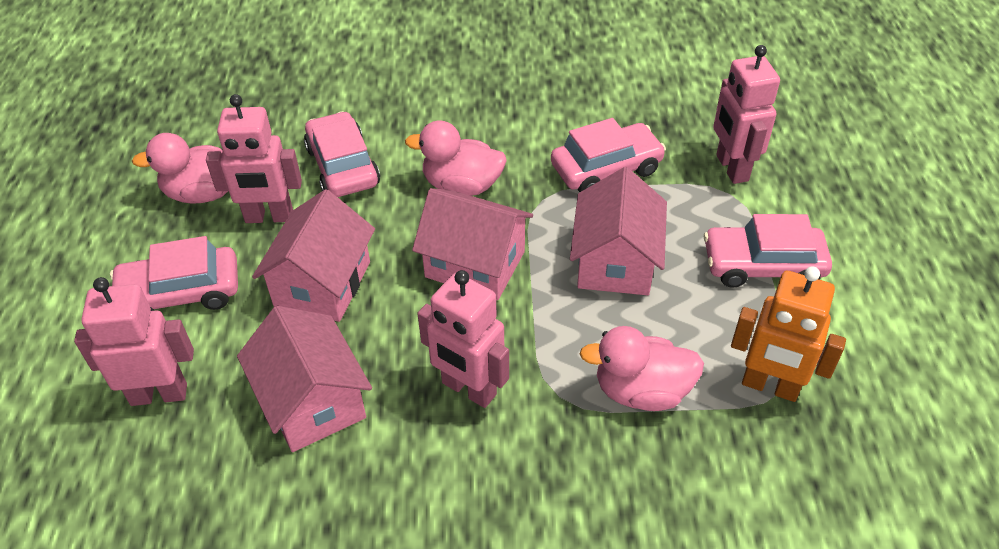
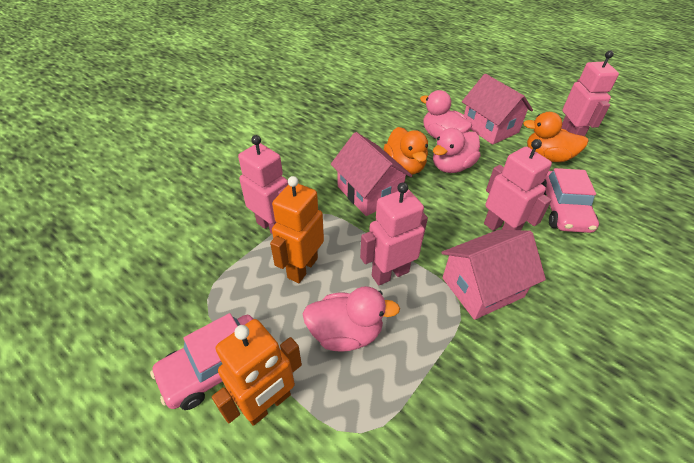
orange duck: 0 -> 2
orange robot: 1 -> 2
pink car: 4 -> 2
pink house: 4 -> 3

